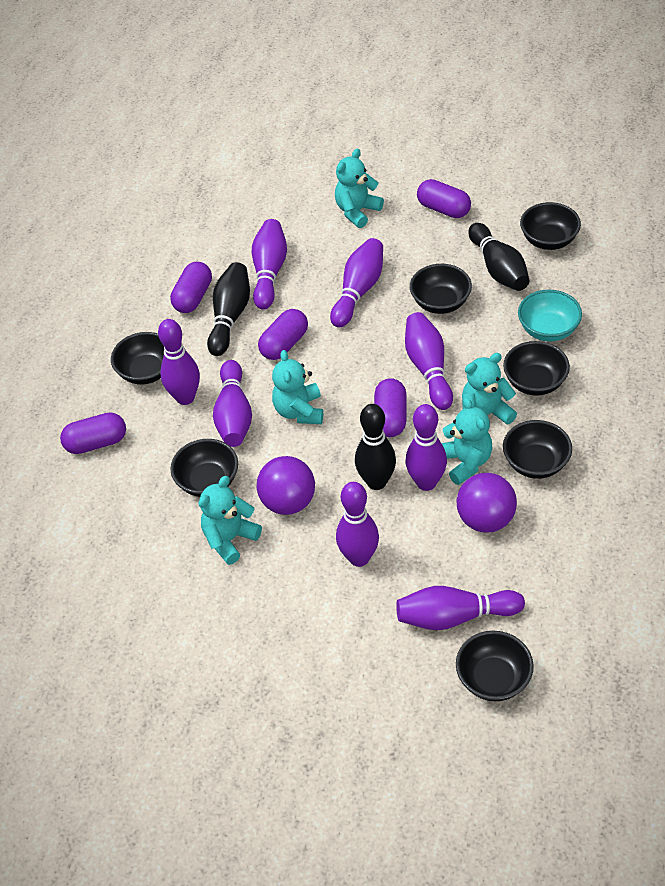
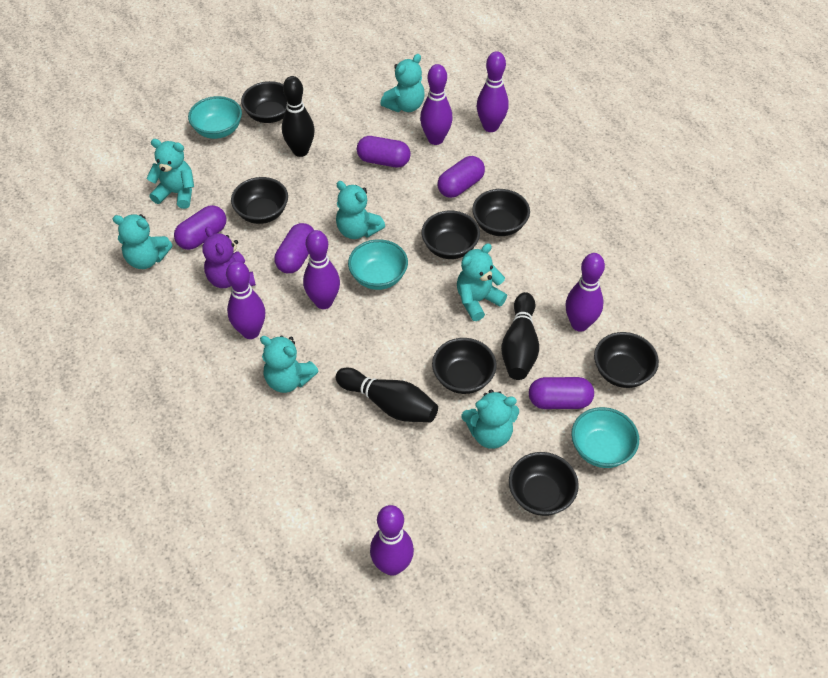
purple ball: 2 -> 0
purple bowling pin: 8 -> 6
purple teddy bear: 0 -> 1
turquoise bowl: 1 -> 3
turquoise teddy bear: 5 -> 7

